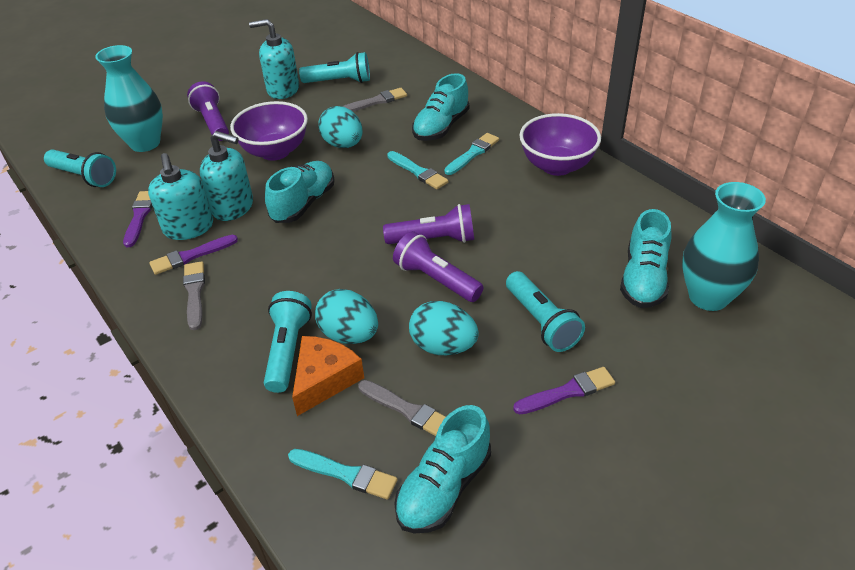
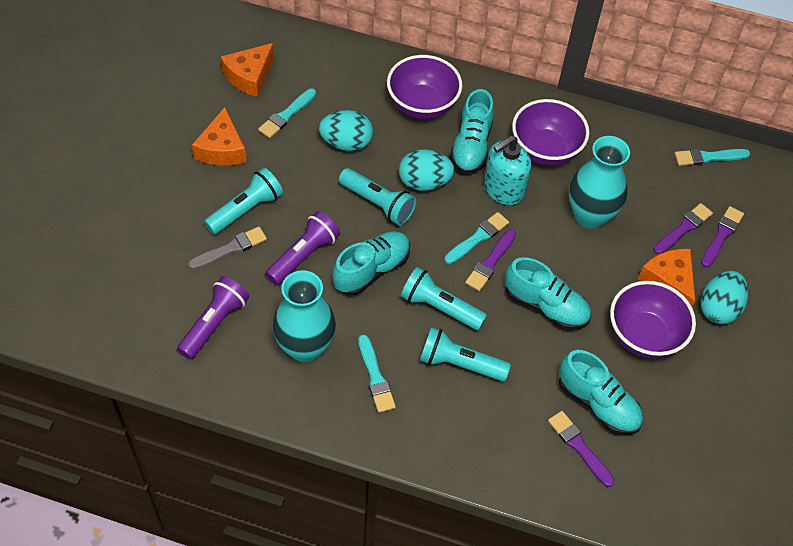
grey brush: 3 -> 1
orange cheese: 1 -> 3
purple bowl: 2 -> 3
purple brush: 3 -> 4
purple flashlight: 3 -> 2
turquoise brush: 3 -> 4
turquoise soap dispenser: 3 -> 1

